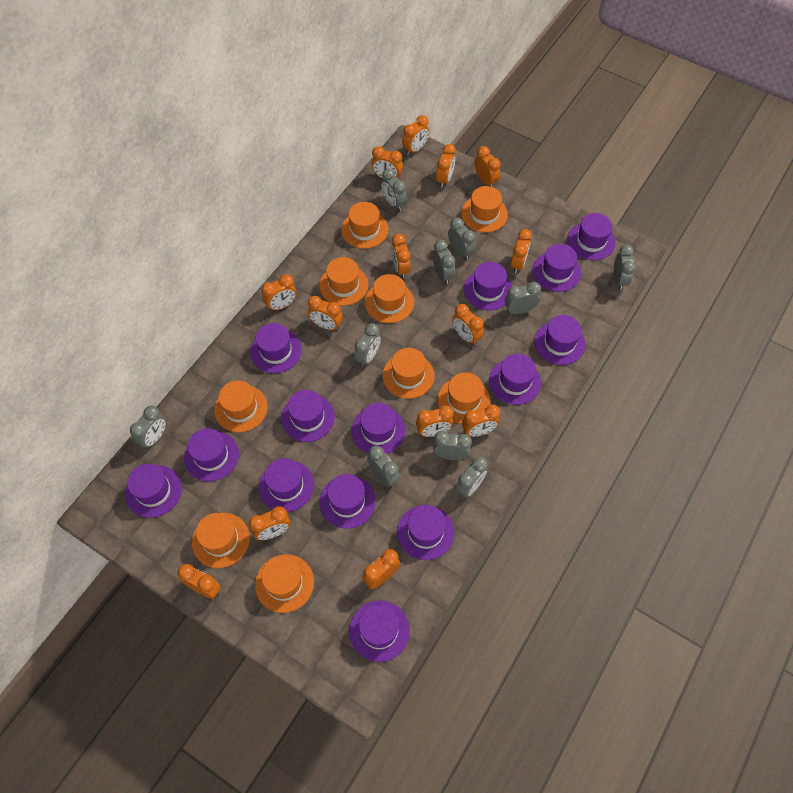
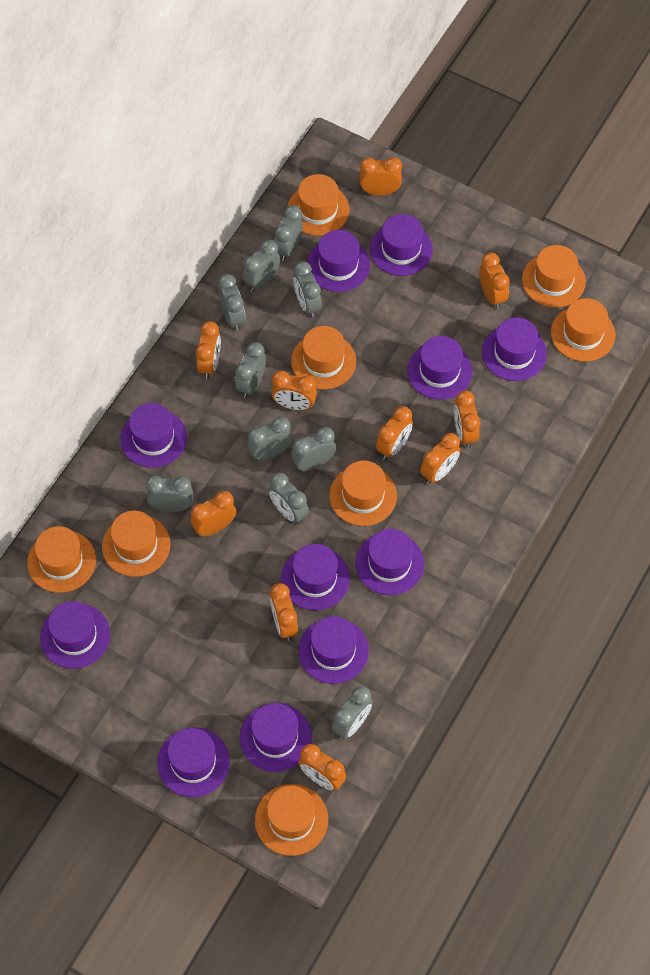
orange clock: 14 -> 10
orange hat: 9 -> 8
purple hat: 14 -> 11

